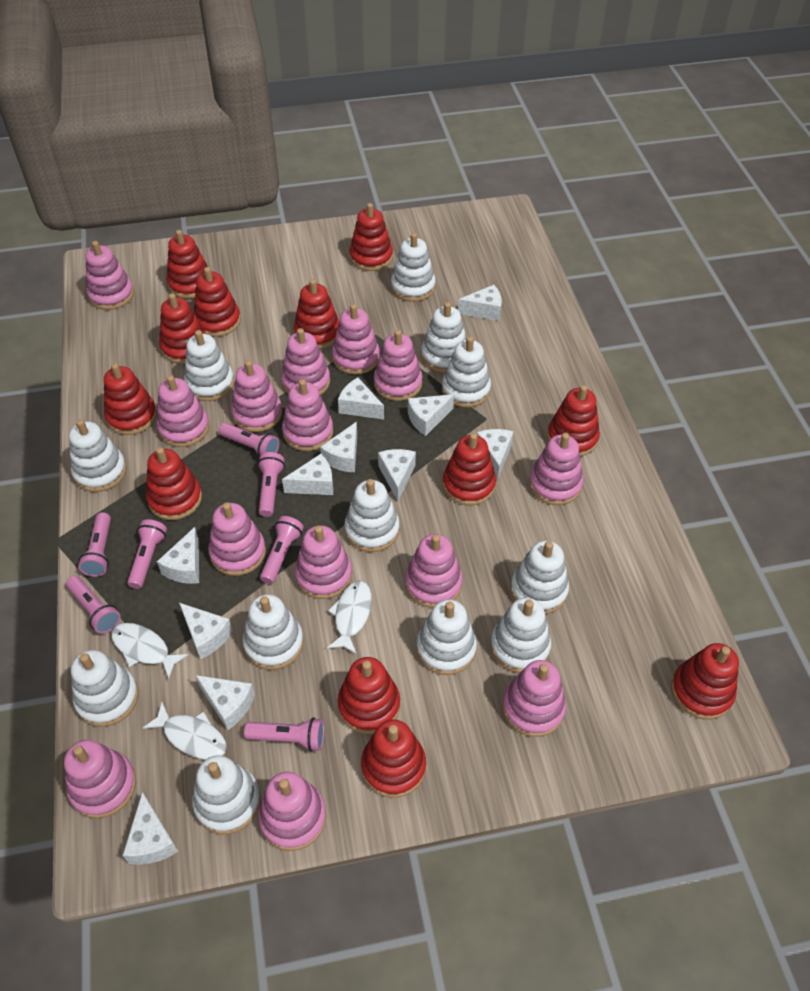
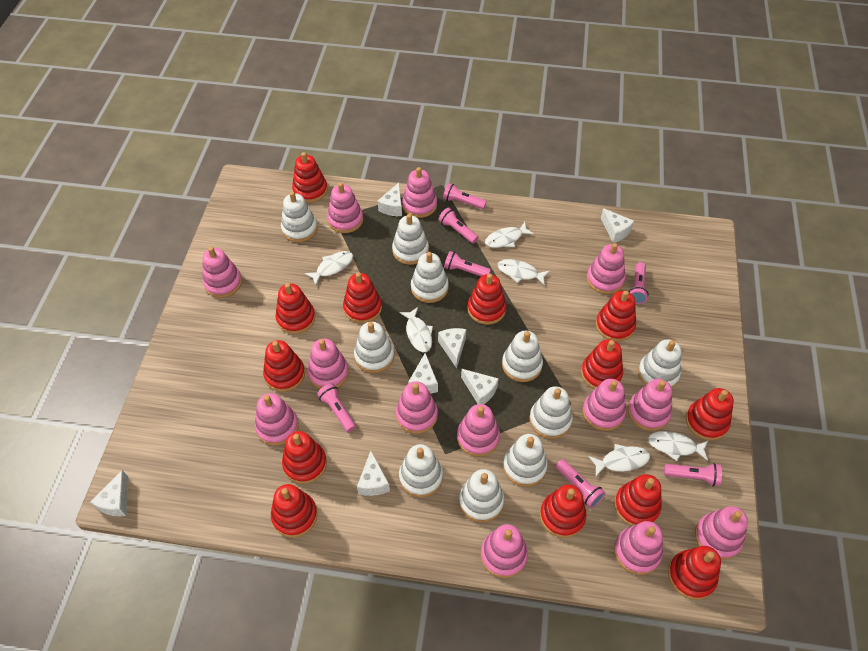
pink stacking toy: 14 -> 13
red stacking toy: 12 -> 13
white cheese: 11 -> 7
white fish: 3 -> 6
white stacking toy: 12 -> 10

